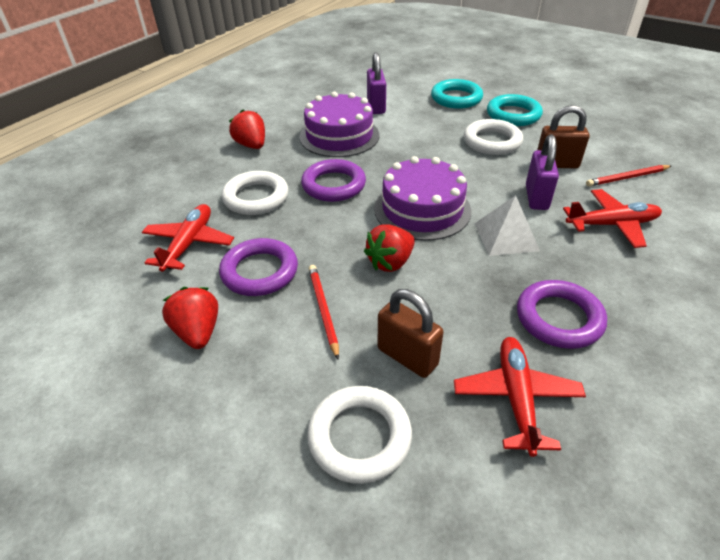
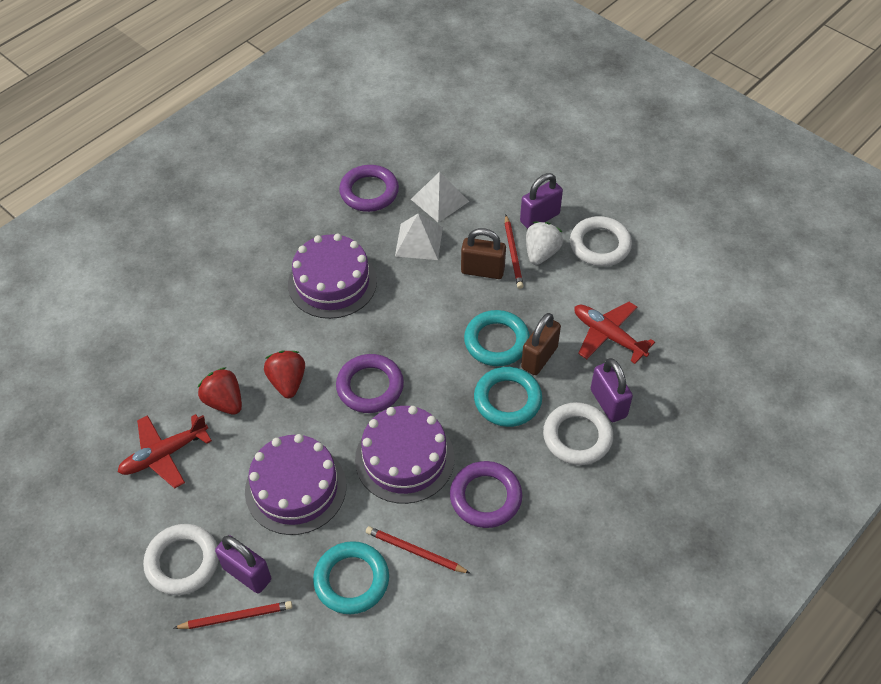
purple cake: 2 -> 3
purple padlock: 2 -> 3
red pencil: 2 -> 3
red plane: 3 -> 2
red strawberry: 3 -> 2
turquoise ring: 2 -> 3
white pyramid: 1 -> 2
white strawberry: 0 -> 1

